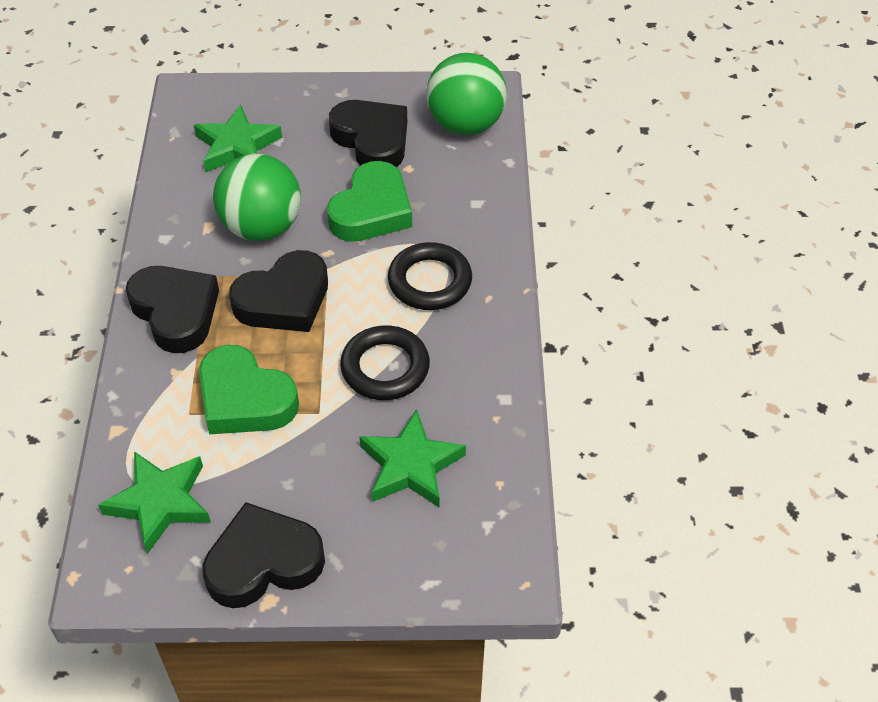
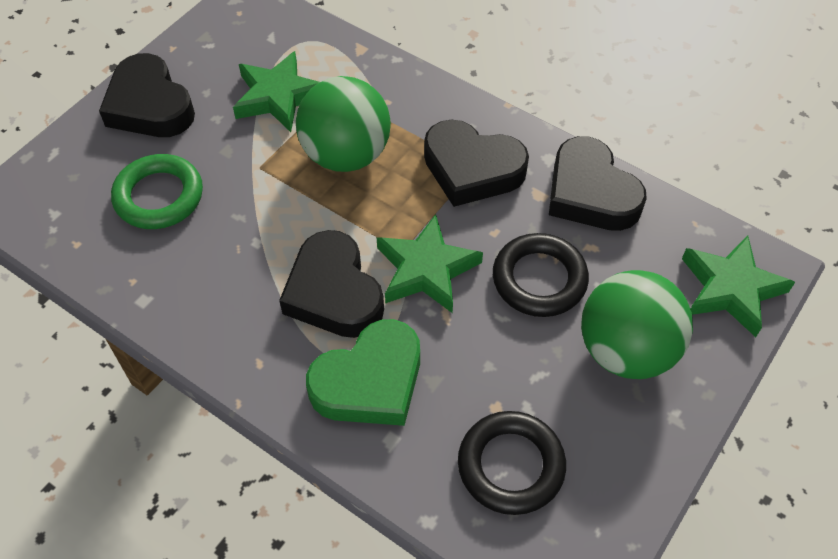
green heart: 2 -> 1
green ring: 0 -> 1

